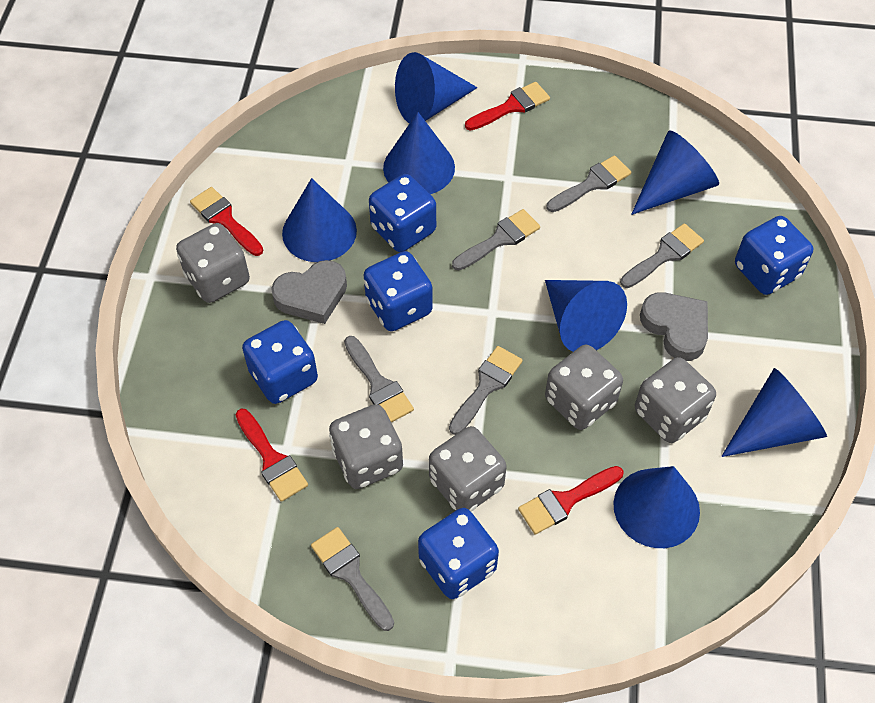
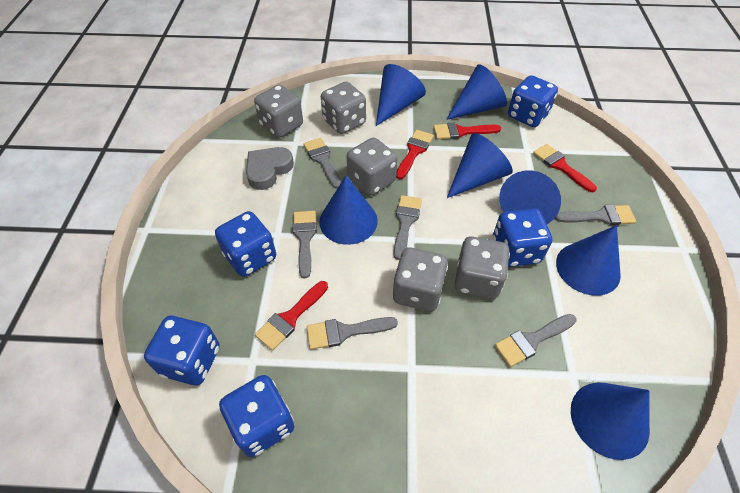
grey heart: 2 -> 1

